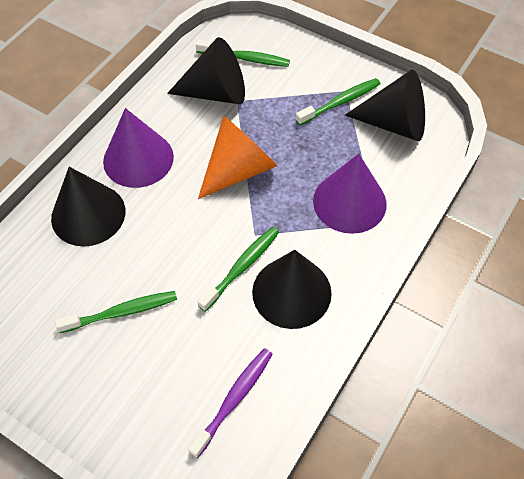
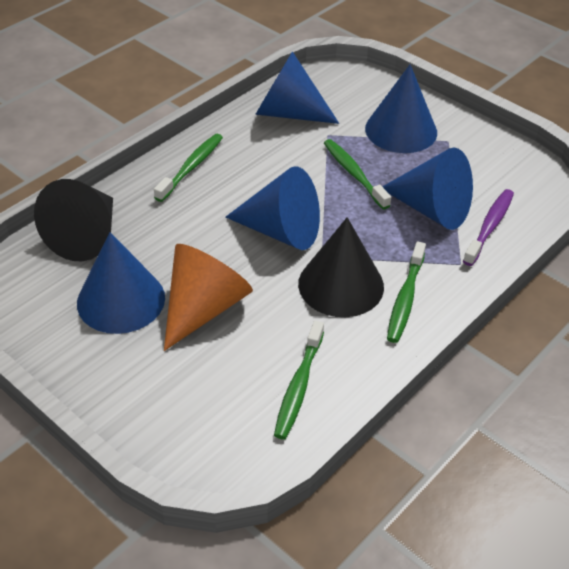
black cone: 4 -> 2
blue cone: 0 -> 5
purple cone: 2 -> 0

